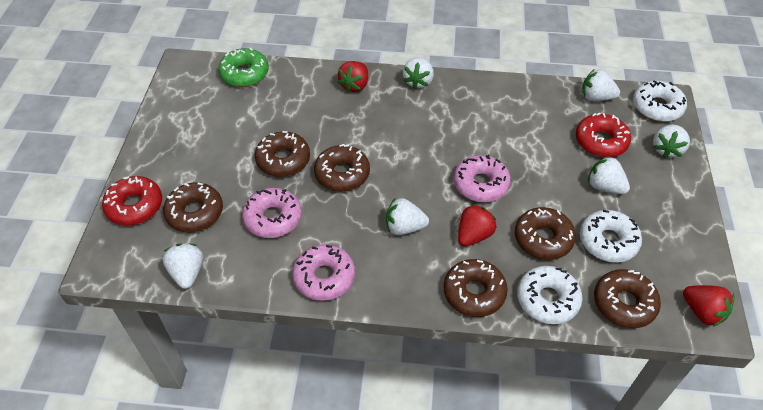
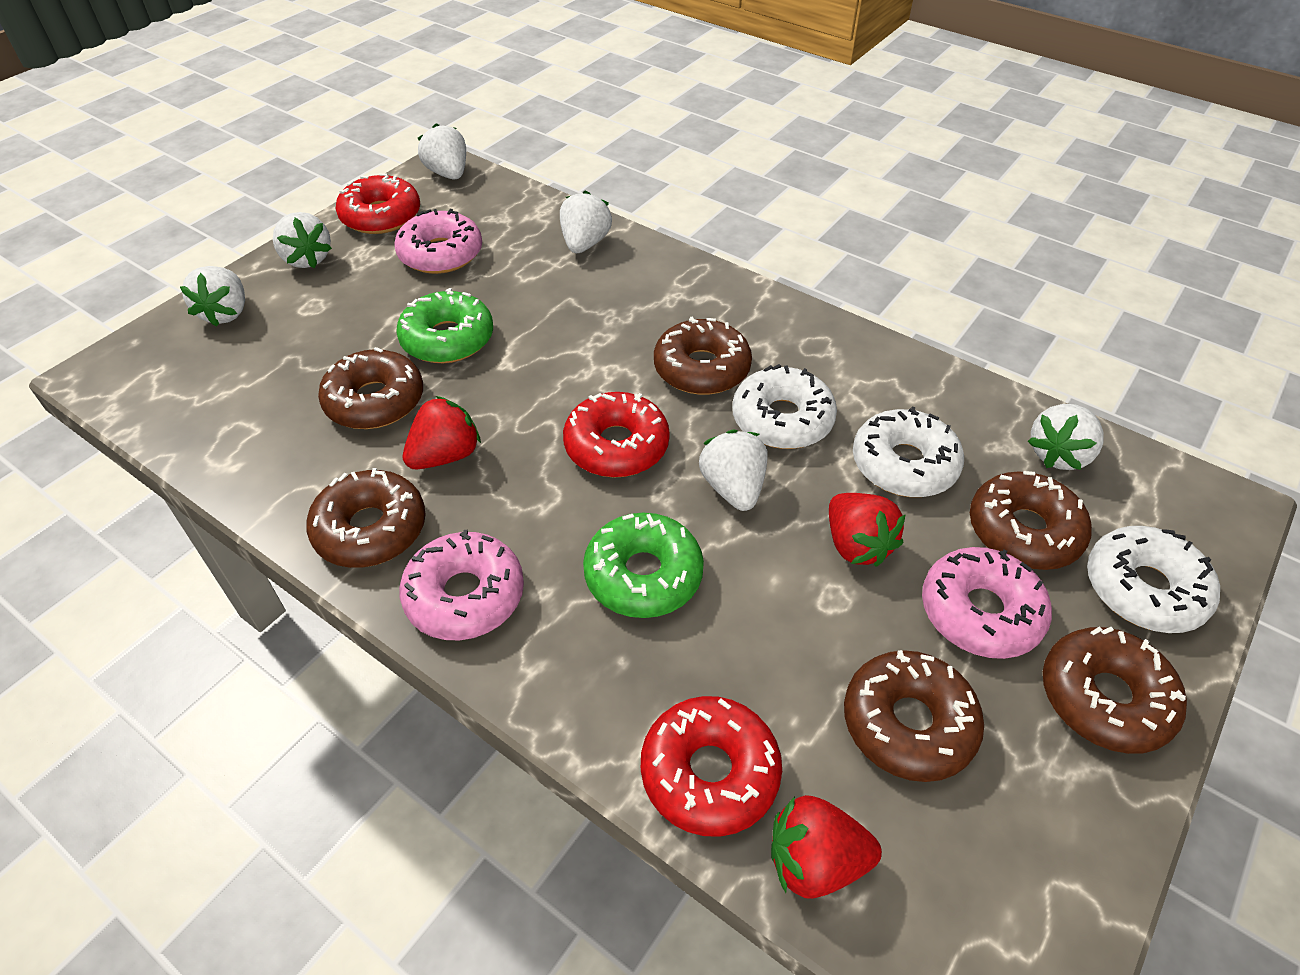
green donut: 1 -> 2
red donut: 2 -> 3

